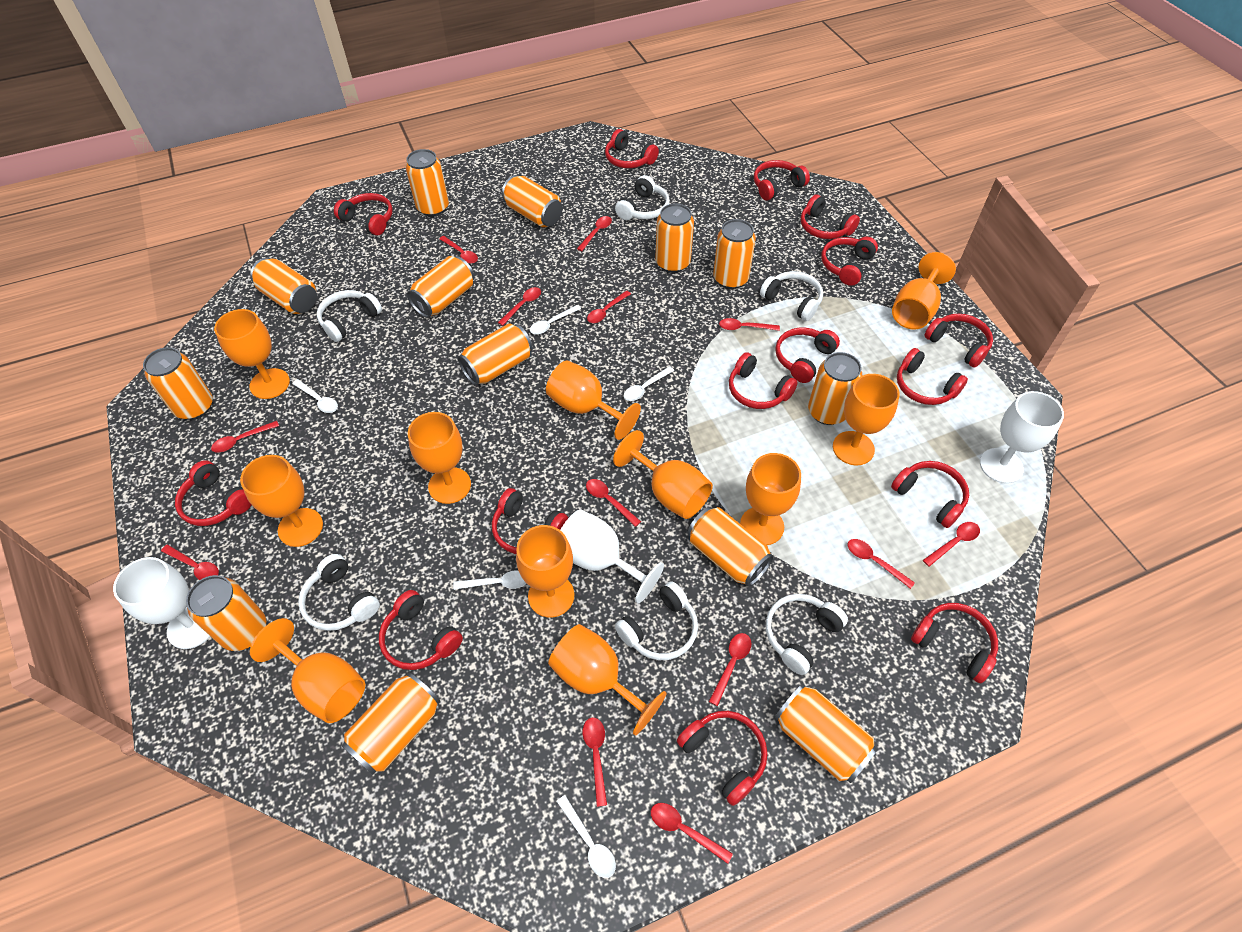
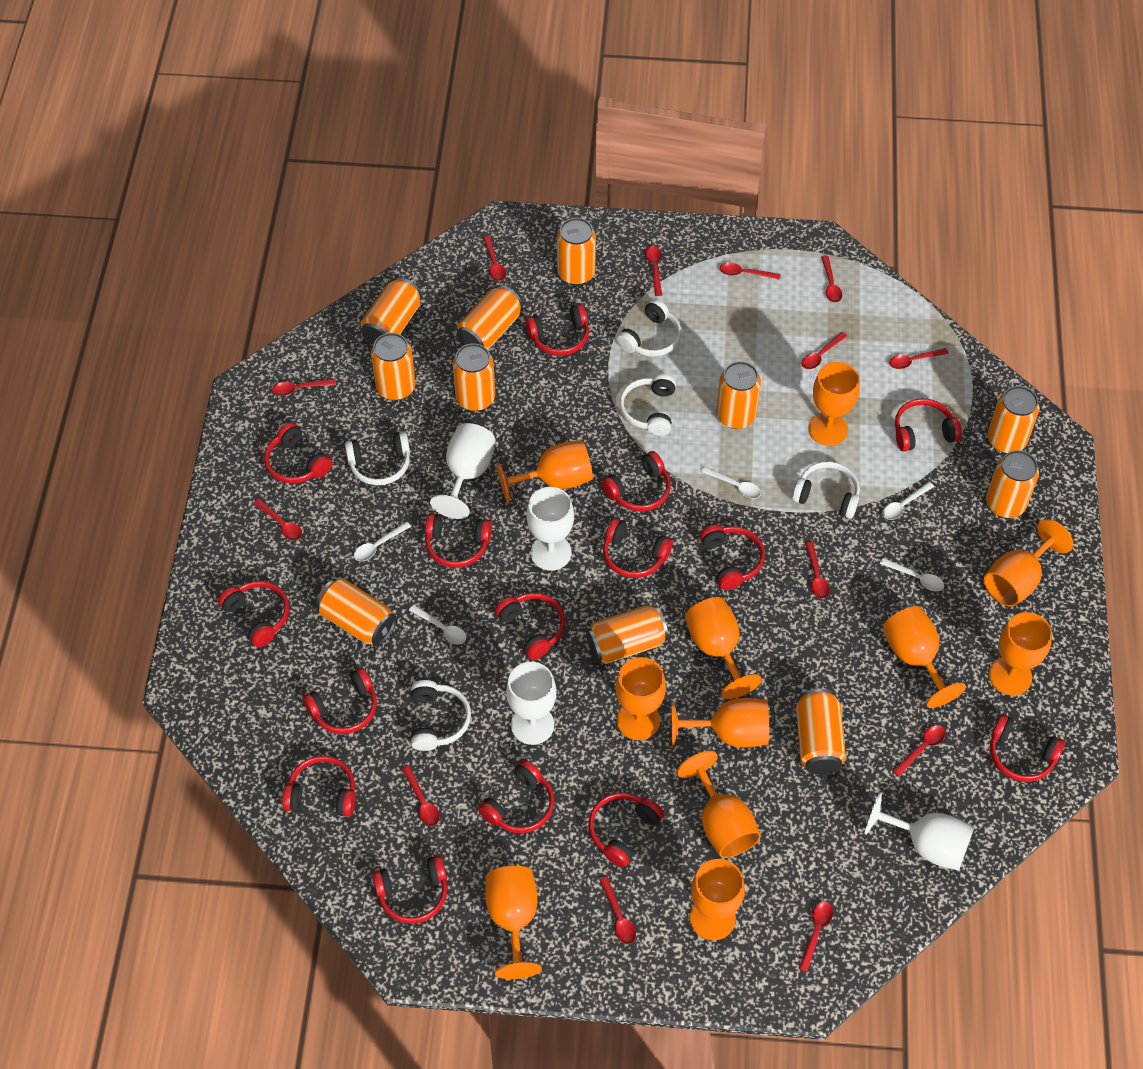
orange can: 13 -> 11
white goblet: 3 -> 4
white headphones: 6 -> 5

